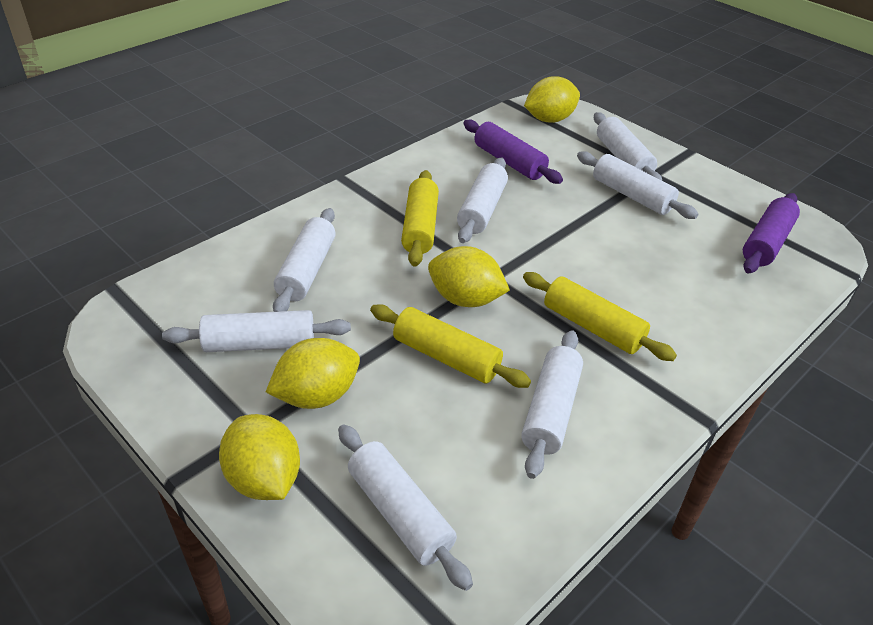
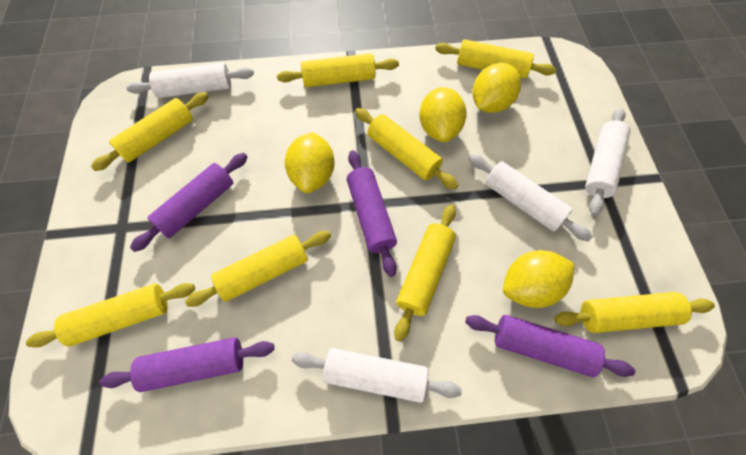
purple rolling pin: 2 -> 4
white rolling pin: 7 -> 4
yellow rolling pin: 3 -> 8

